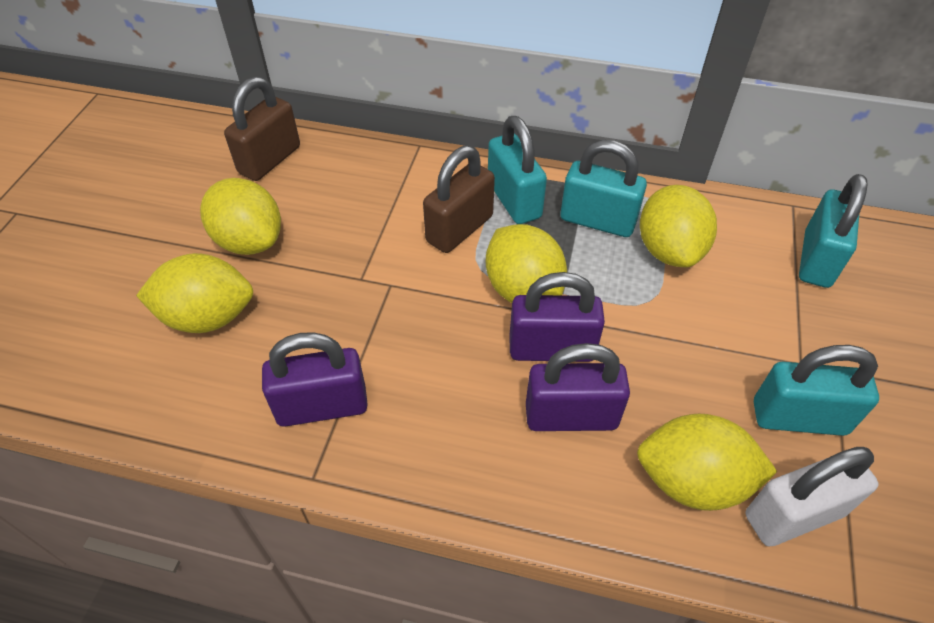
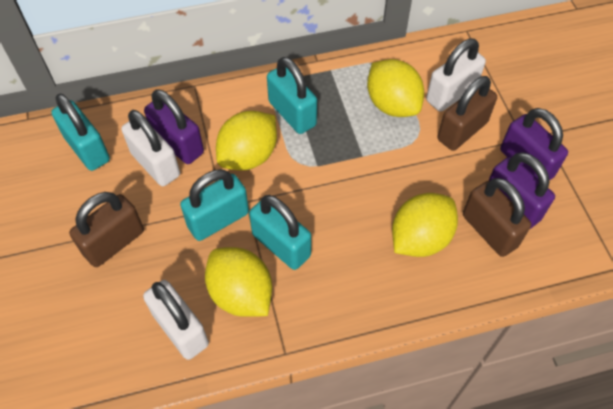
brown padlock: 2 -> 3
white padlock: 1 -> 3
yellow lemon: 5 -> 4

